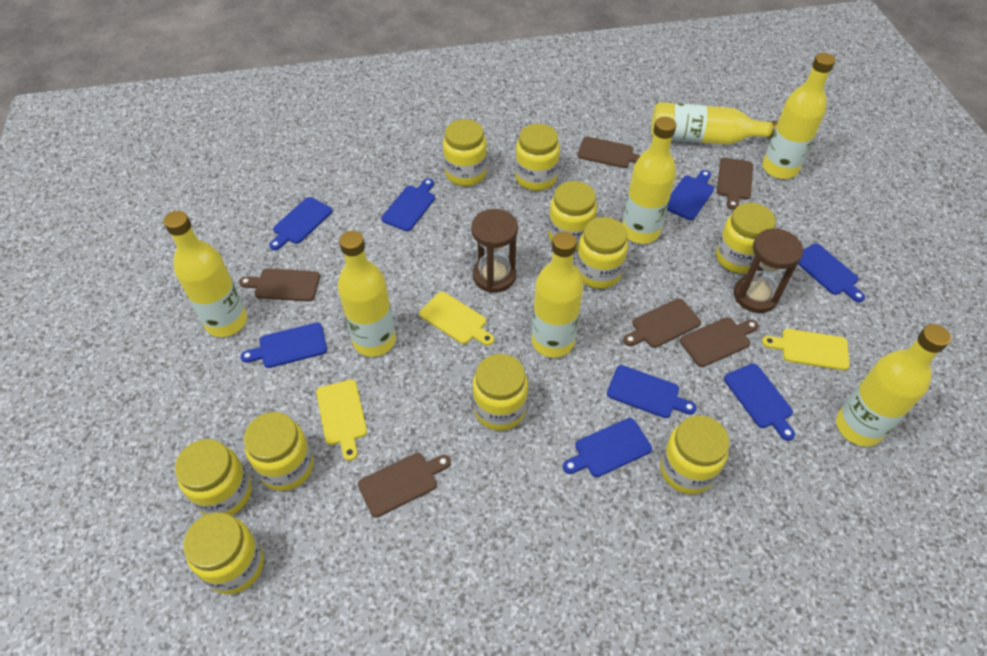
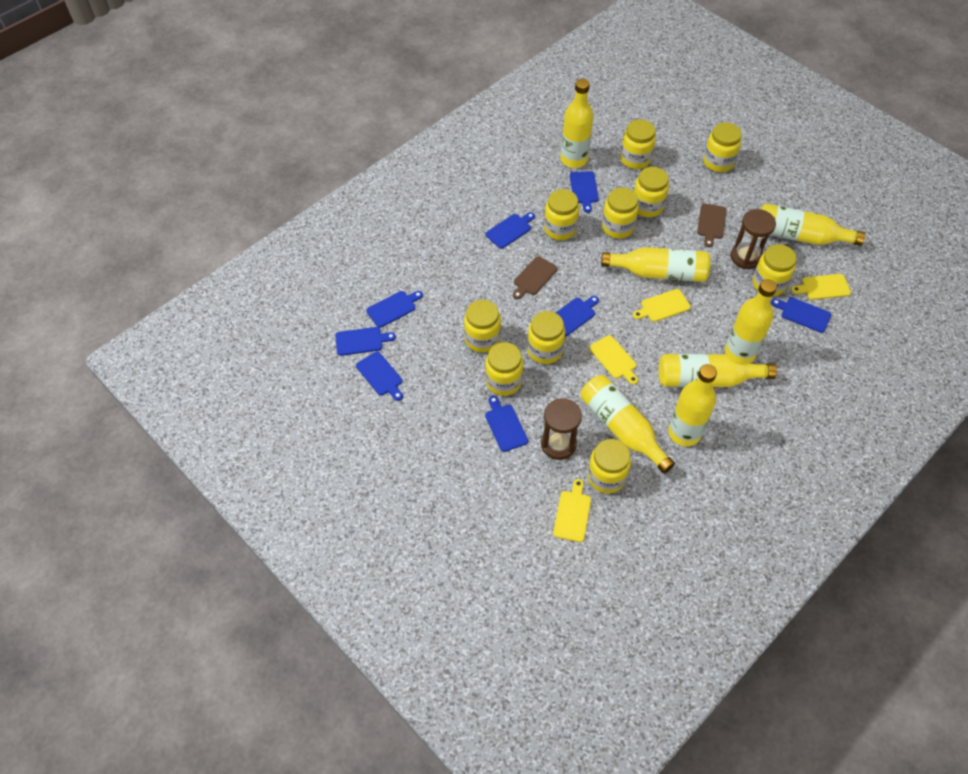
brown cutting board: 6 -> 2
yellow cutting board: 3 -> 4

